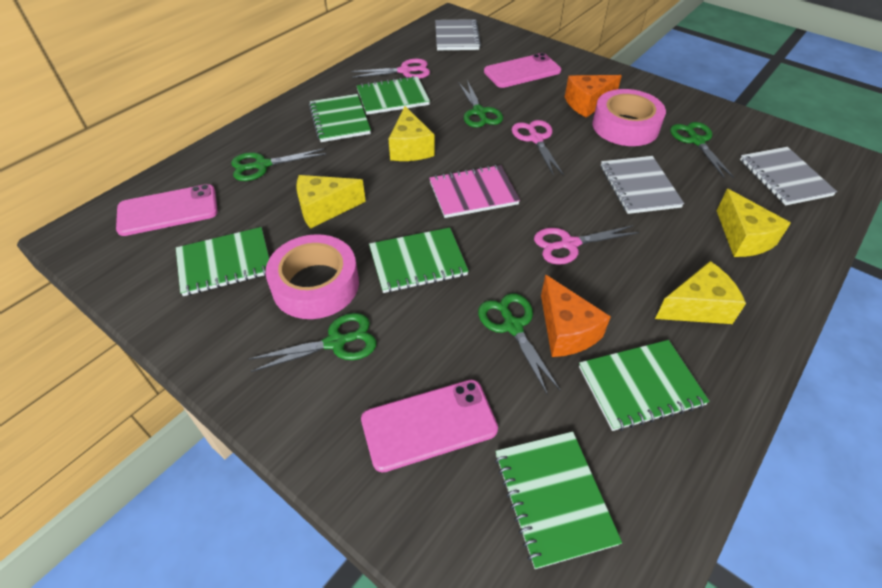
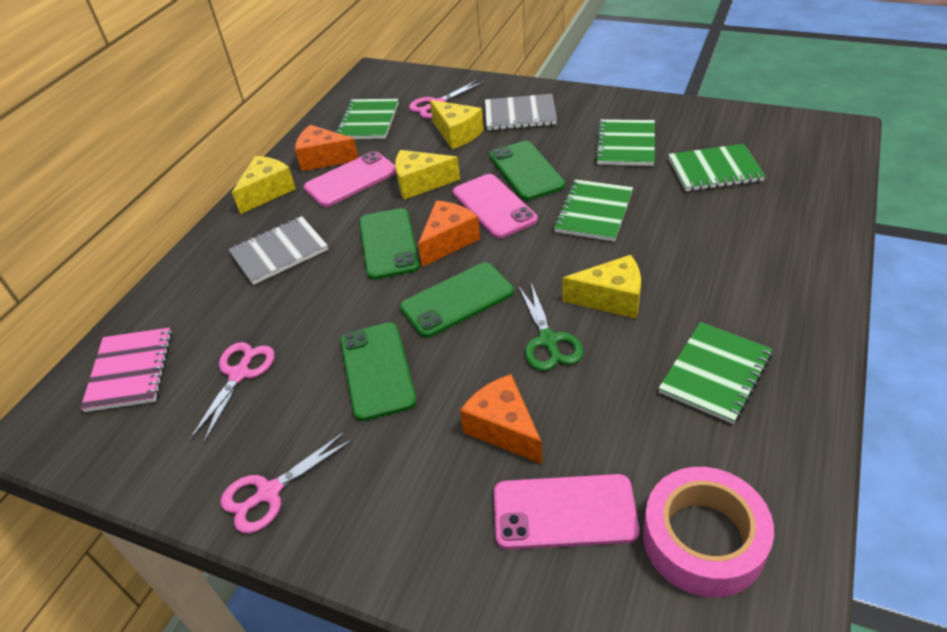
green notebook: 6 -> 5
green phone: 0 -> 4
green scissors: 5 -> 1
grey notebook: 3 -> 2
orange cheese: 2 -> 3
pink tape: 2 -> 1

